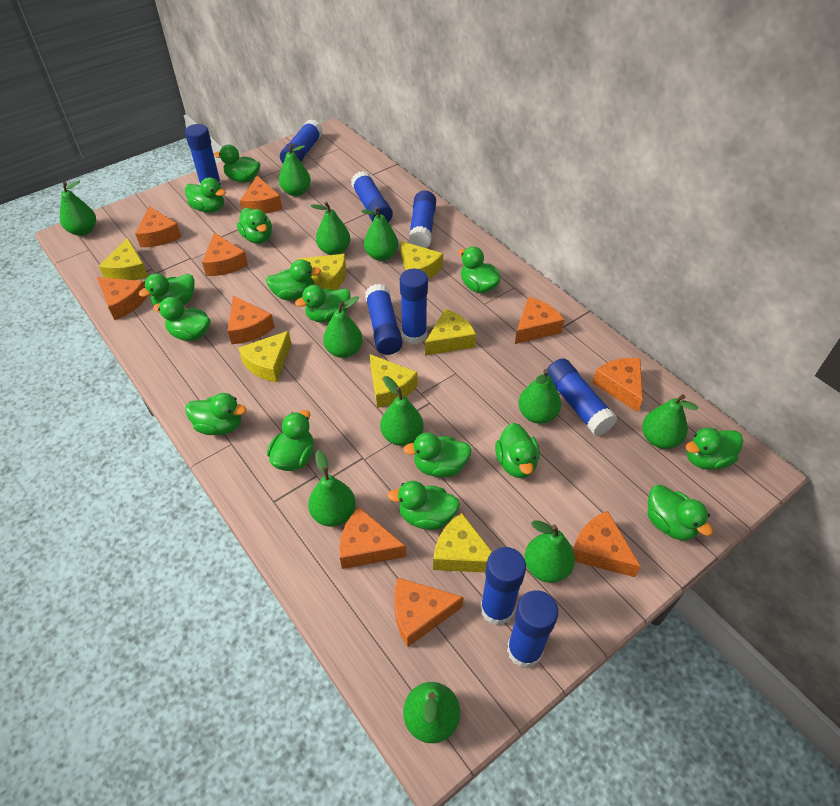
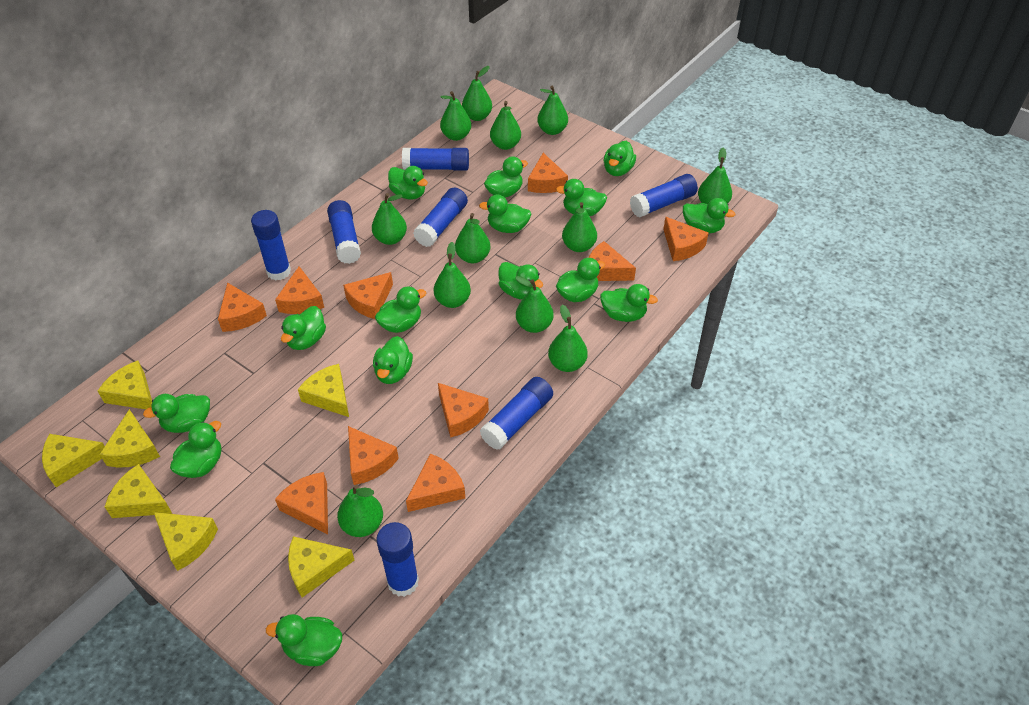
blue glue stick: 9 -> 7
green pear: 11 -> 12

